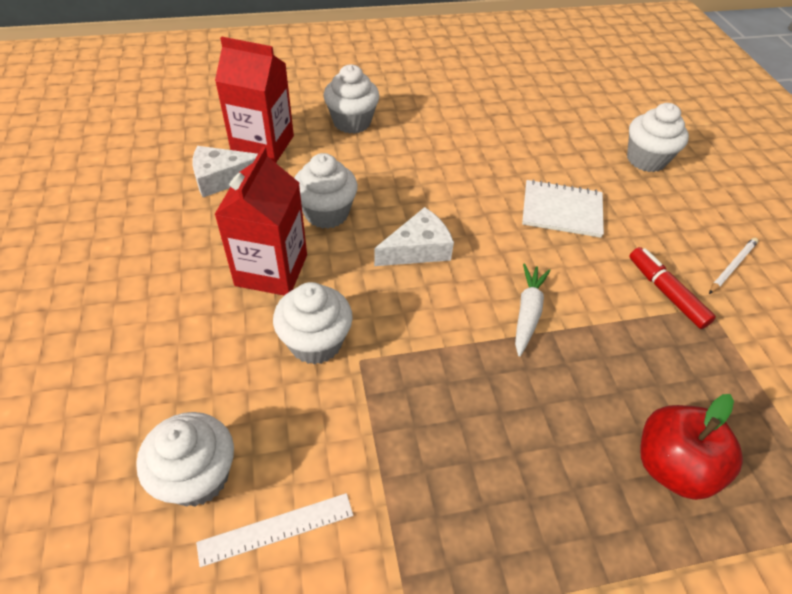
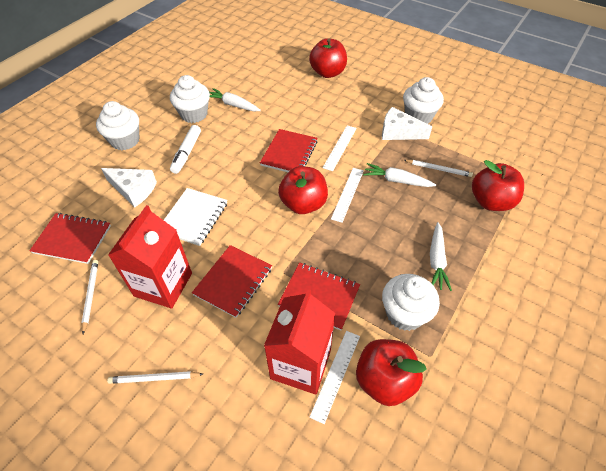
red apple: 1 -> 4
red marker: 1 -> 0
red notebook: 0 -> 4
white carrot: 1 -> 3
white cupcake: 5 -> 4
white marker: 0 -> 1
white pencil: 1 -> 3
white ruler: 1 -> 3

